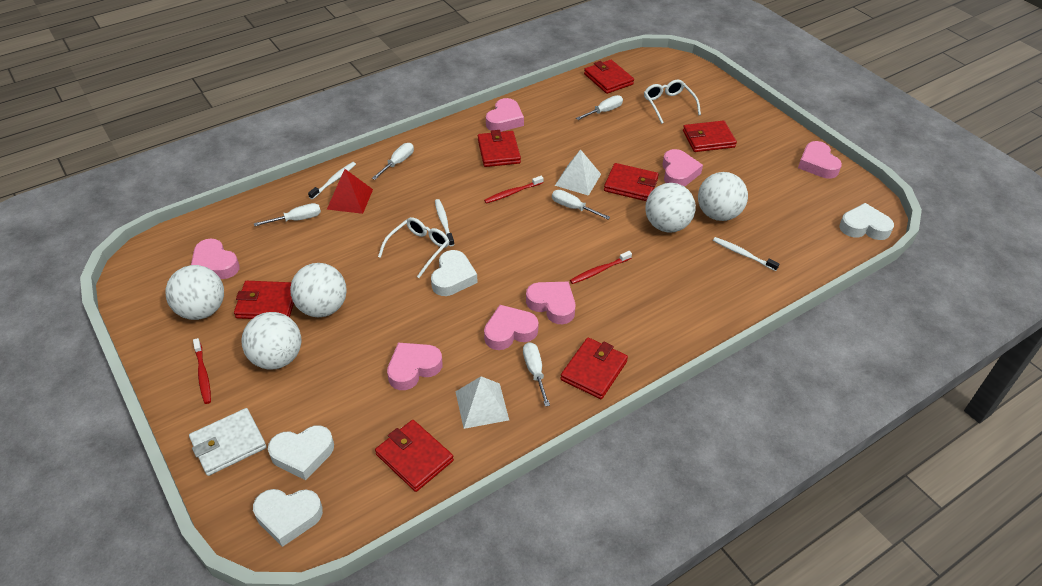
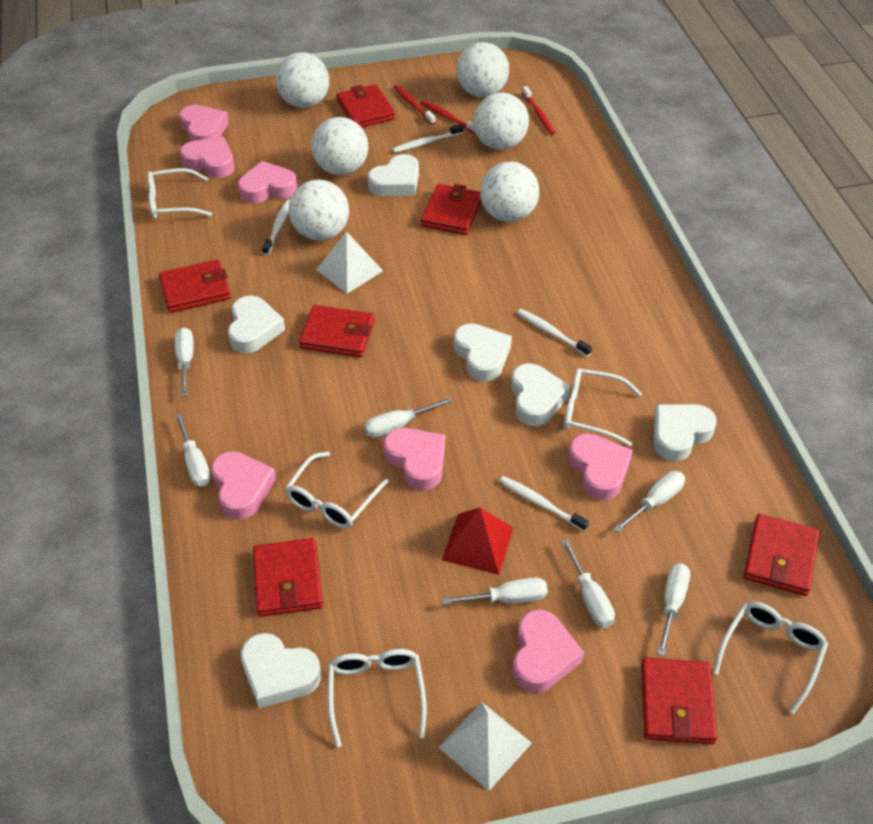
white ball: 5 -> 6
white glasses: 2 -> 5
white heart: 4 -> 6
white screwdriver: 5 -> 7
white toothbrush: 3 -> 4
white wallet: 1 -> 0

